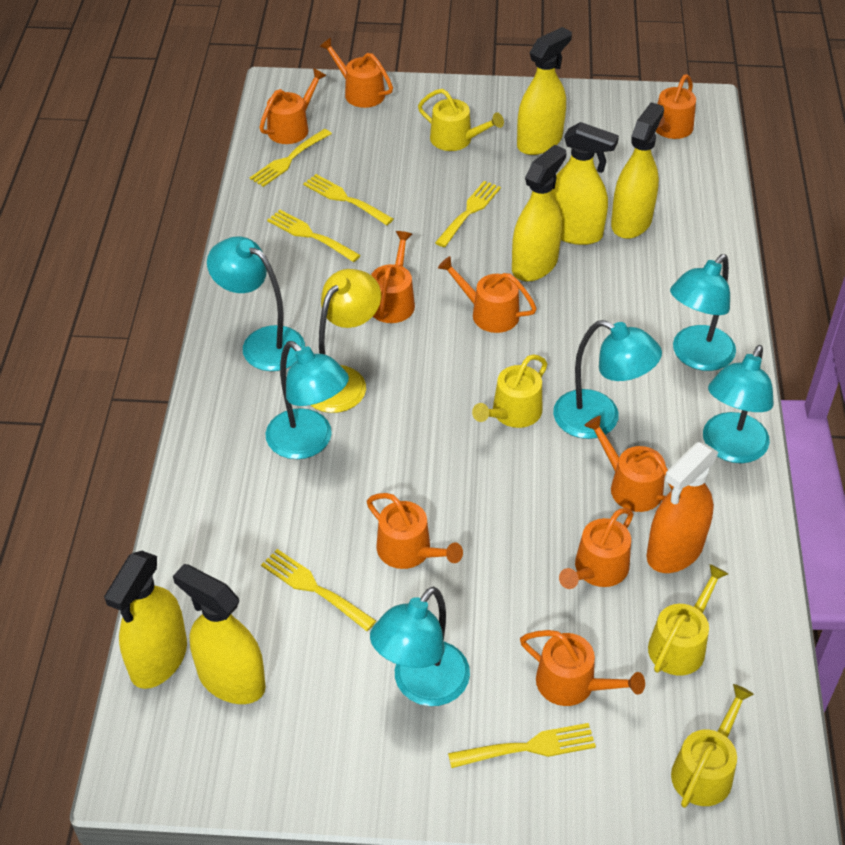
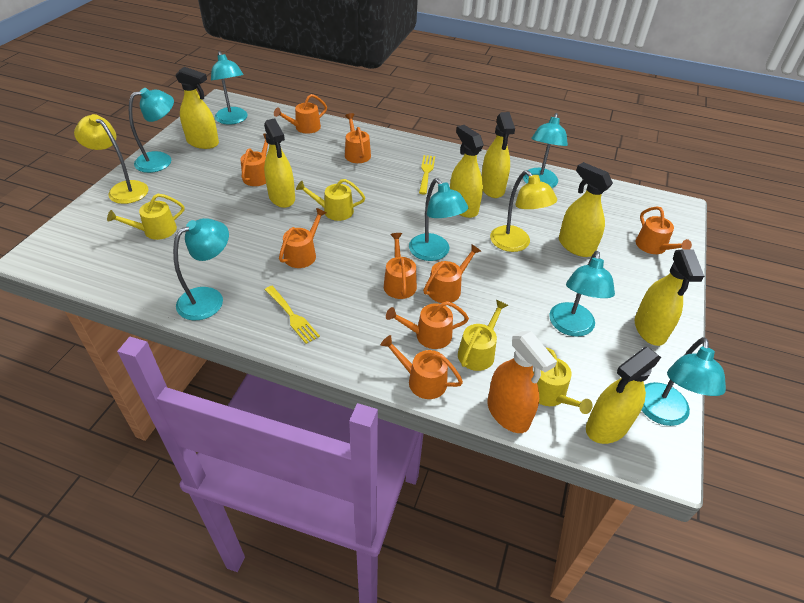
turquoise lamp: 6 -> 7
yellow fork: 6 -> 2
yellow lamp: 1 -> 2
yellow spray bottle: 6 -> 7

